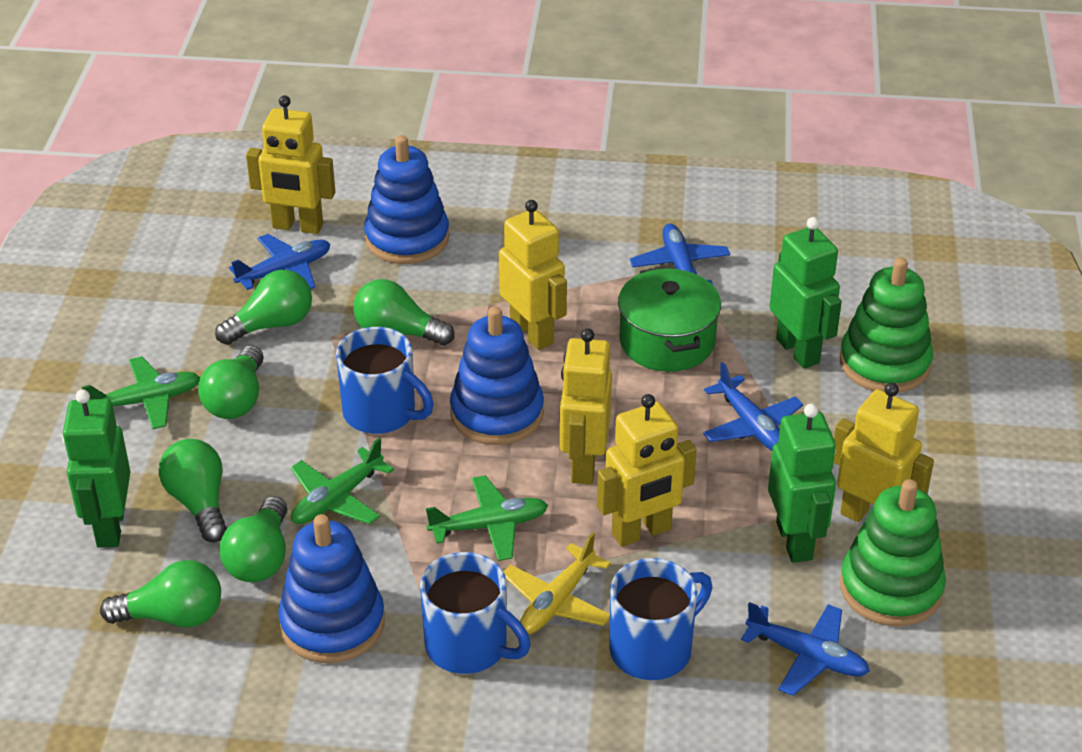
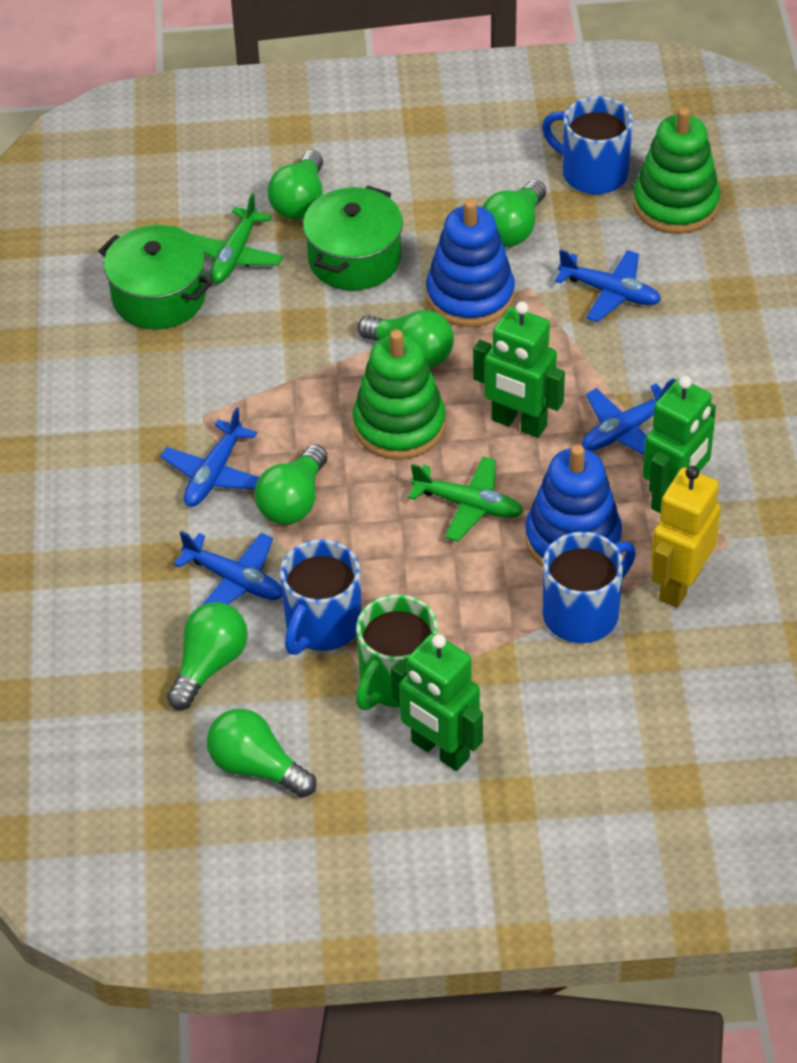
blue stacking toy: 3 -> 2
green mug: 0 -> 1
green plane: 3 -> 2
green pot: 1 -> 2
yellow plane: 1 -> 0
yellow robot: 5 -> 1

